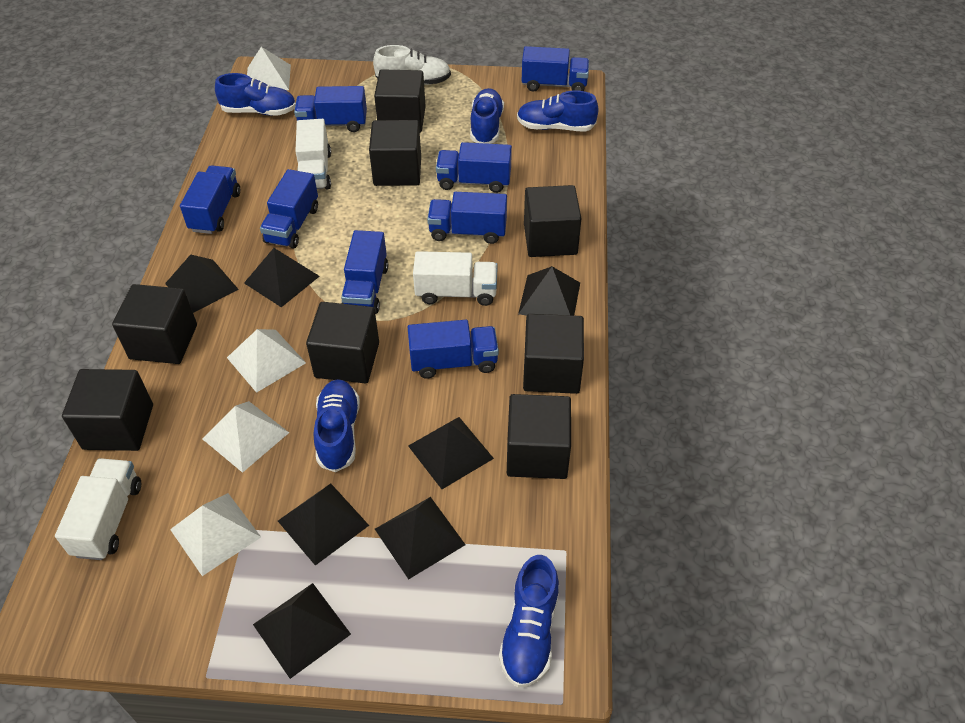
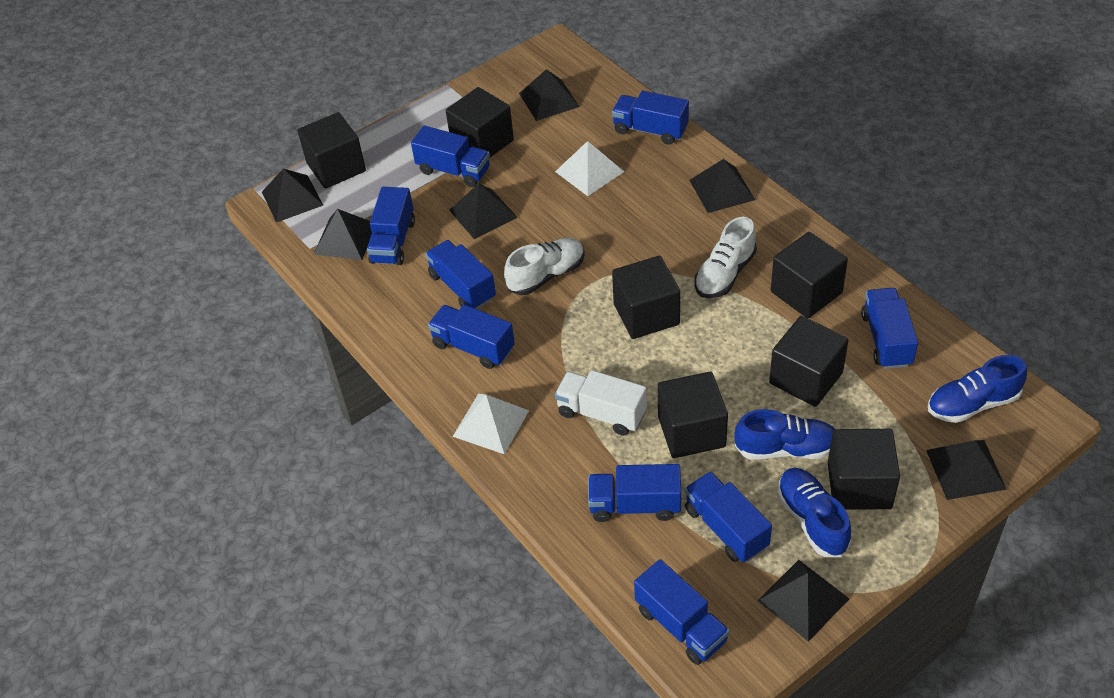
black cube: 8 -> 7
blue shoe: 5 -> 3
blue truck: 8 -> 9
white pyramid: 4 -> 2
white shoe: 1 -> 2
white truck: 3 -> 1

